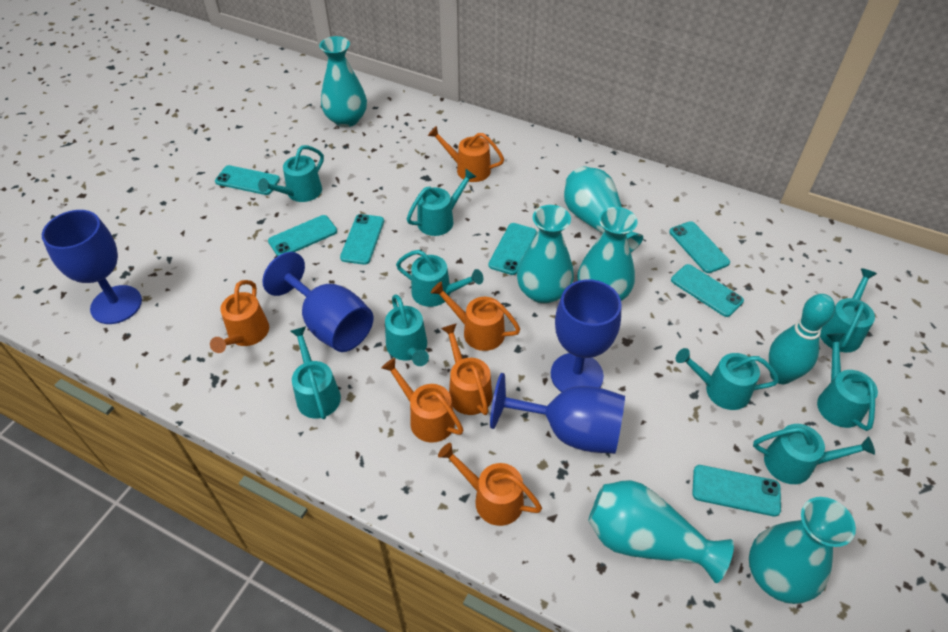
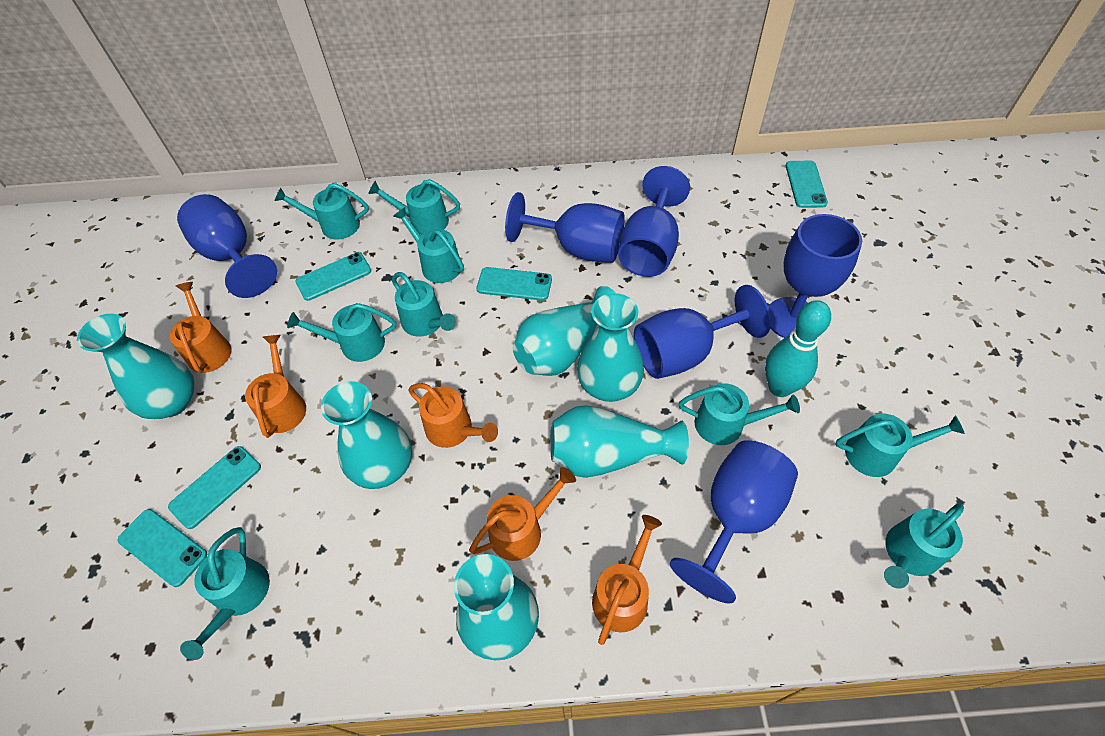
blue goblet: 4 -> 6
orange watering can: 6 -> 5
turquoise phone: 7 -> 5

